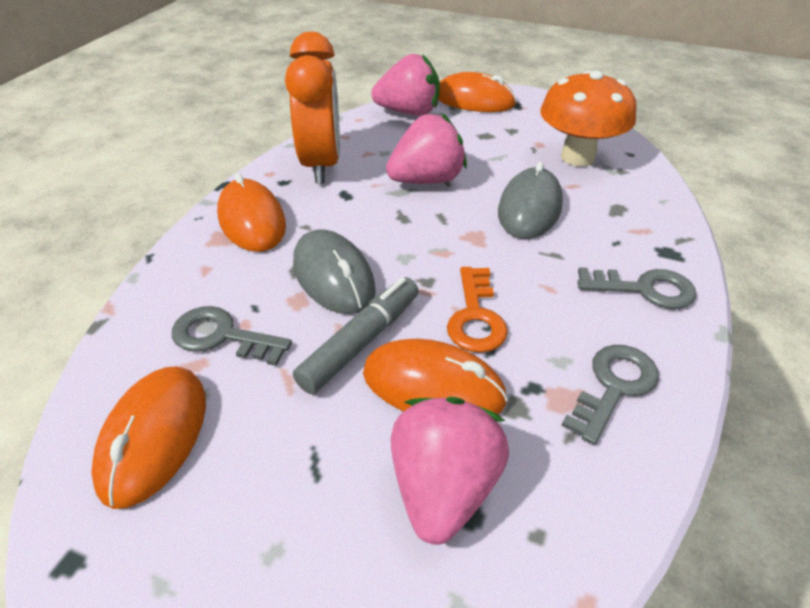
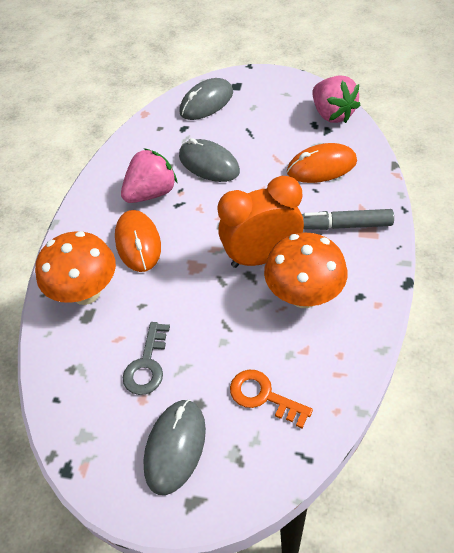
grey key: 3 -> 1
grey mouse: 2 -> 3
orange mouse: 4 -> 2
orange mushroom: 1 -> 2
pink strawberry: 3 -> 2

